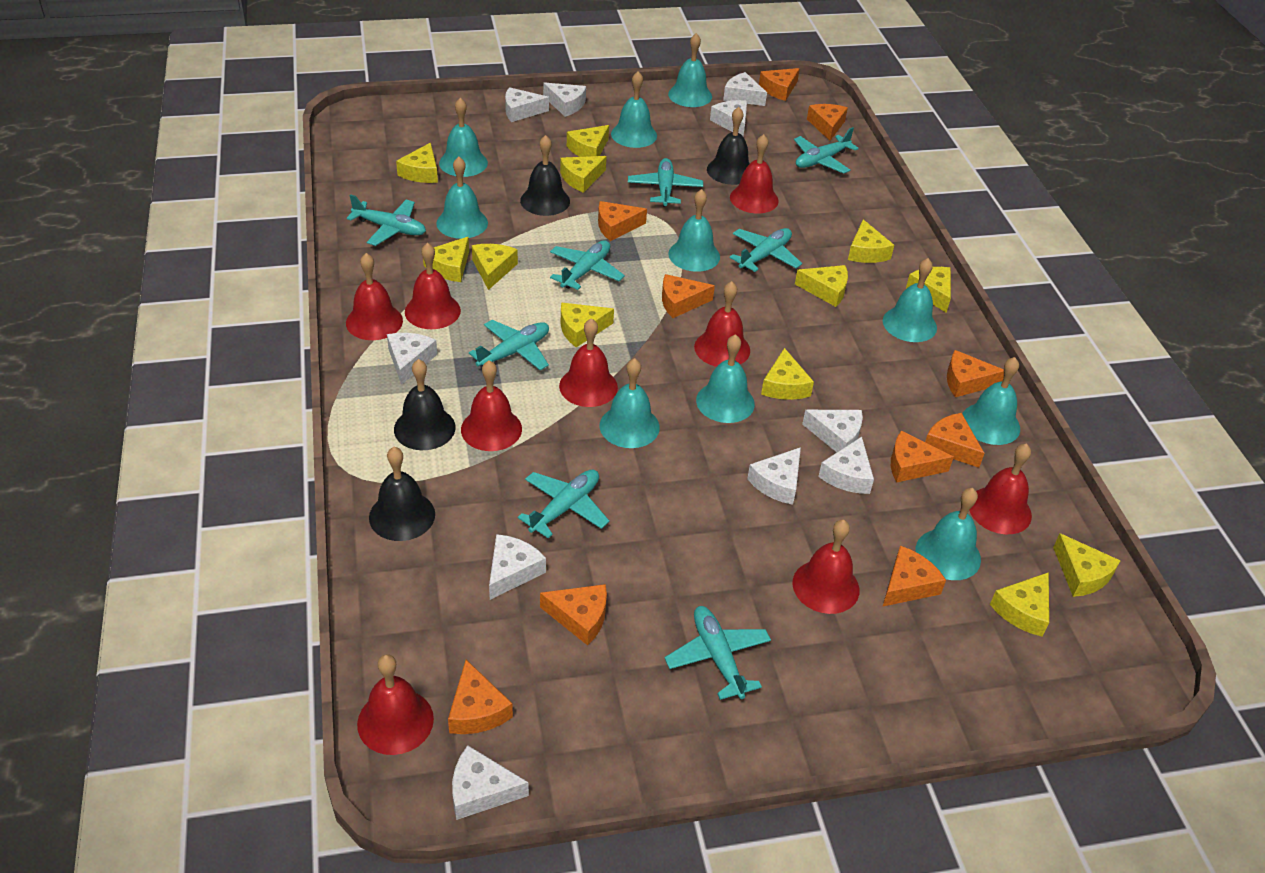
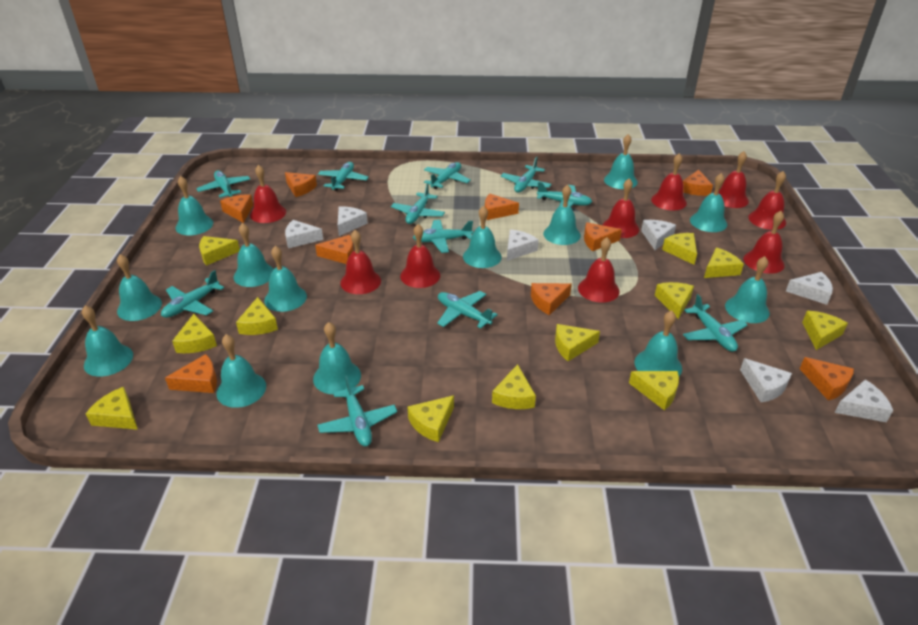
black bell: 4 -> 0
orange cheese: 10 -> 9
turquoise bell: 10 -> 13
turquoise plane: 8 -> 11
white cheese: 10 -> 7

